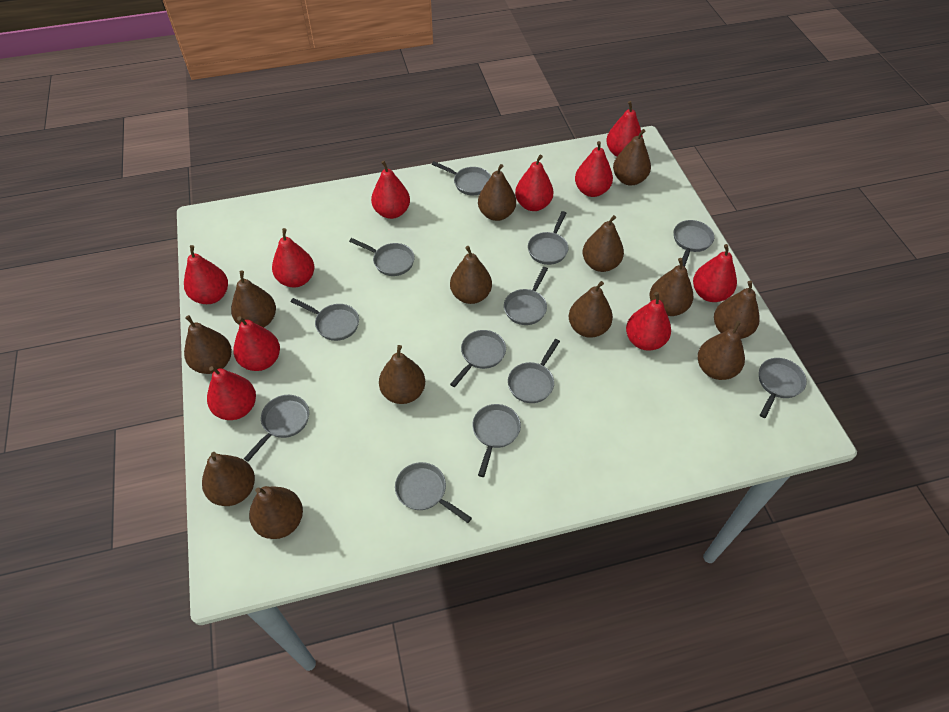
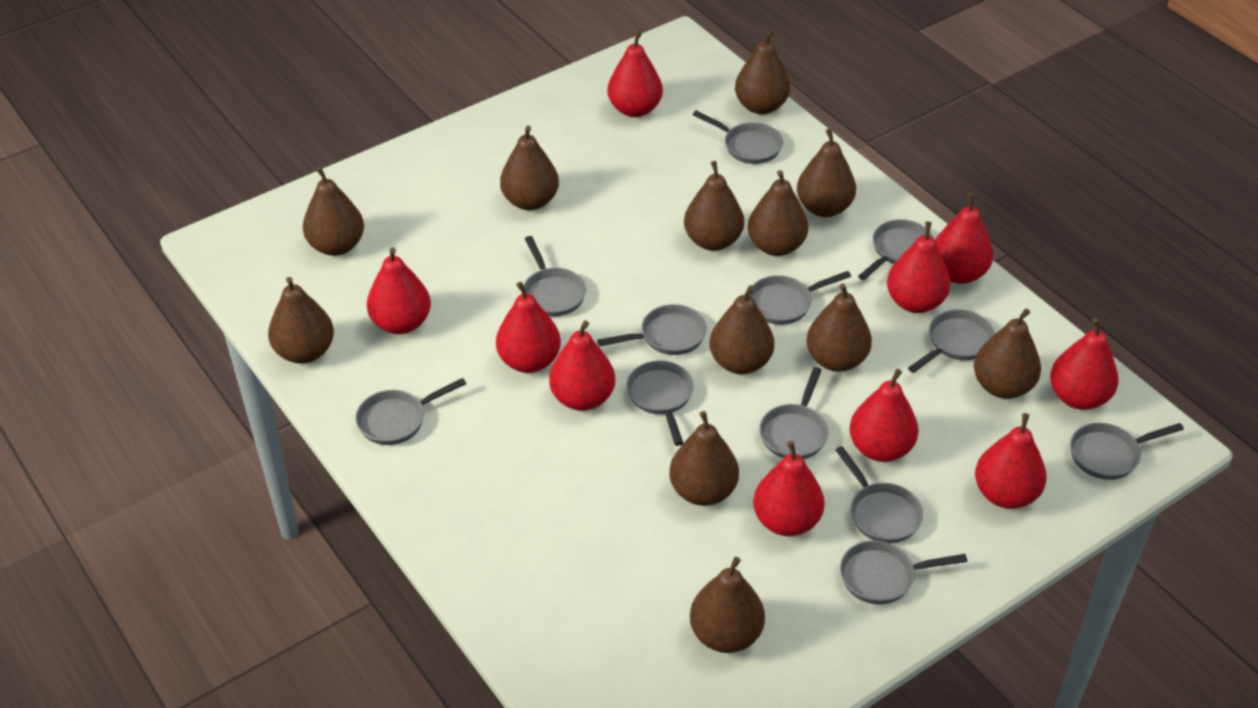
brown pear: 13 -> 12

